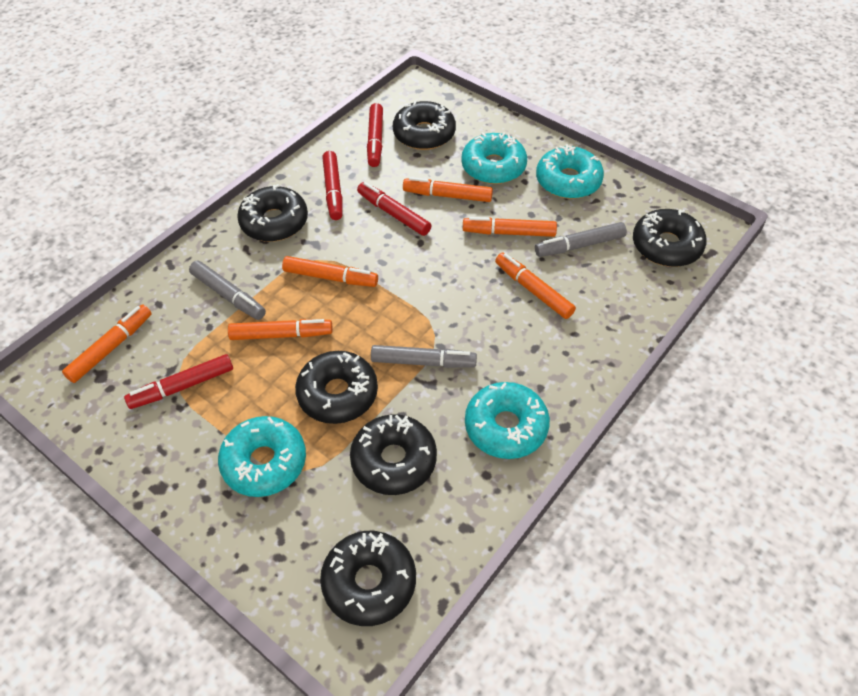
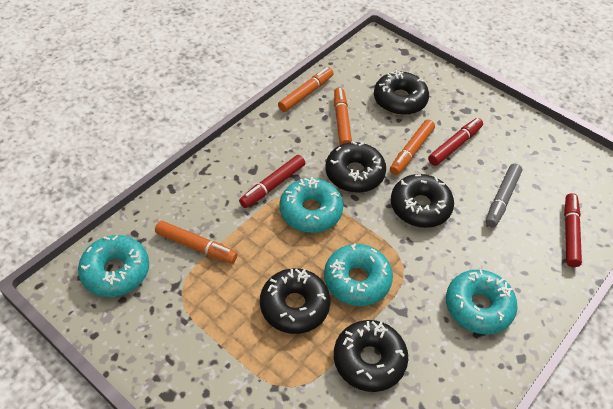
black donut: 6 -> 5
grey marker: 3 -> 1
orange marker: 6 -> 4
red marker: 4 -> 3

